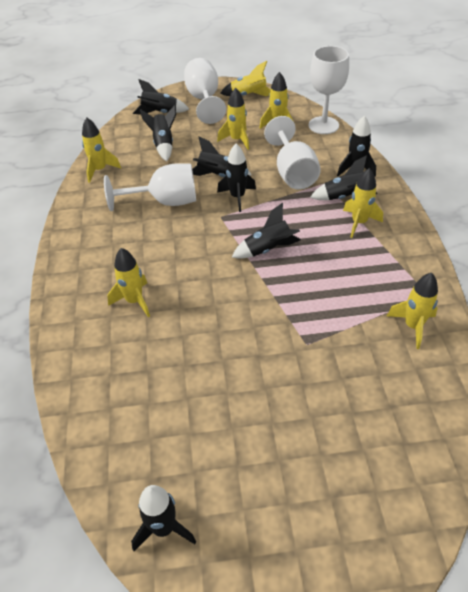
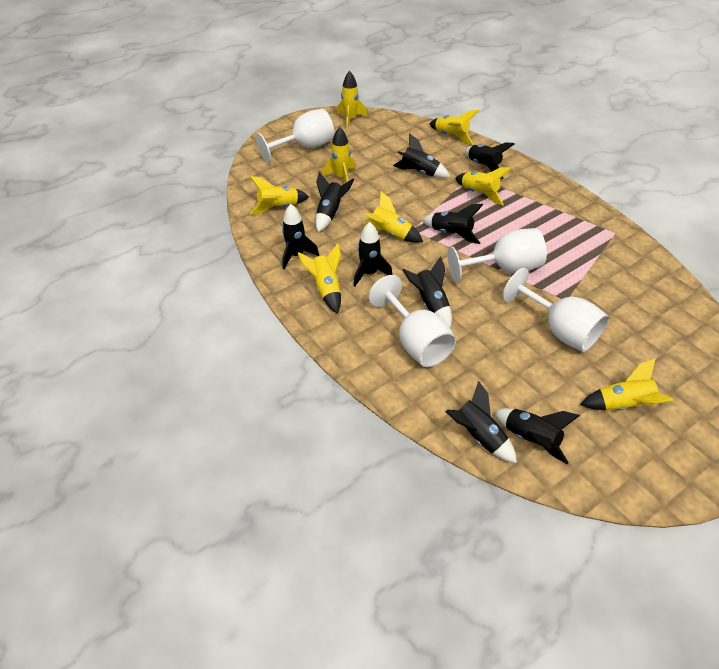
black rocket: 8 -> 9
yellow rocket: 7 -> 8

